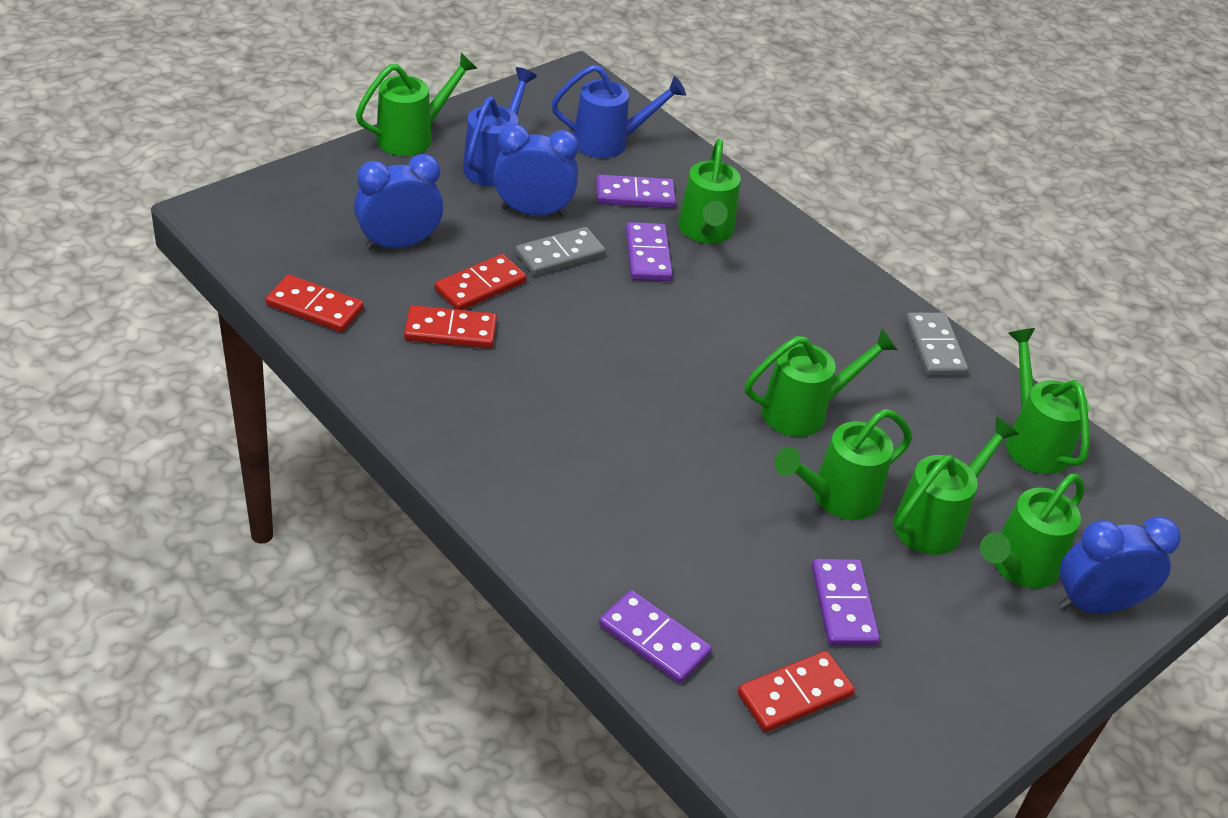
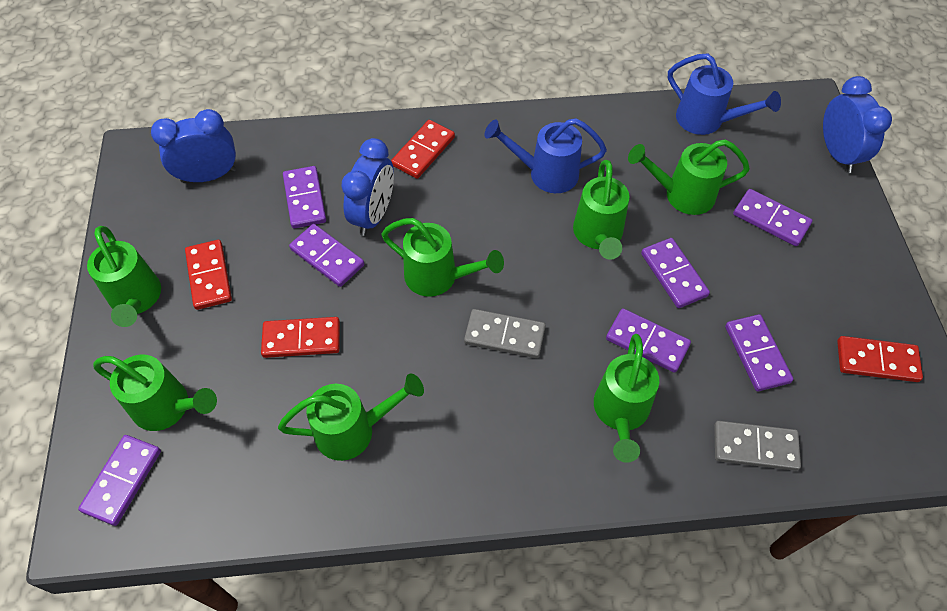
purple domino: 4 -> 7

